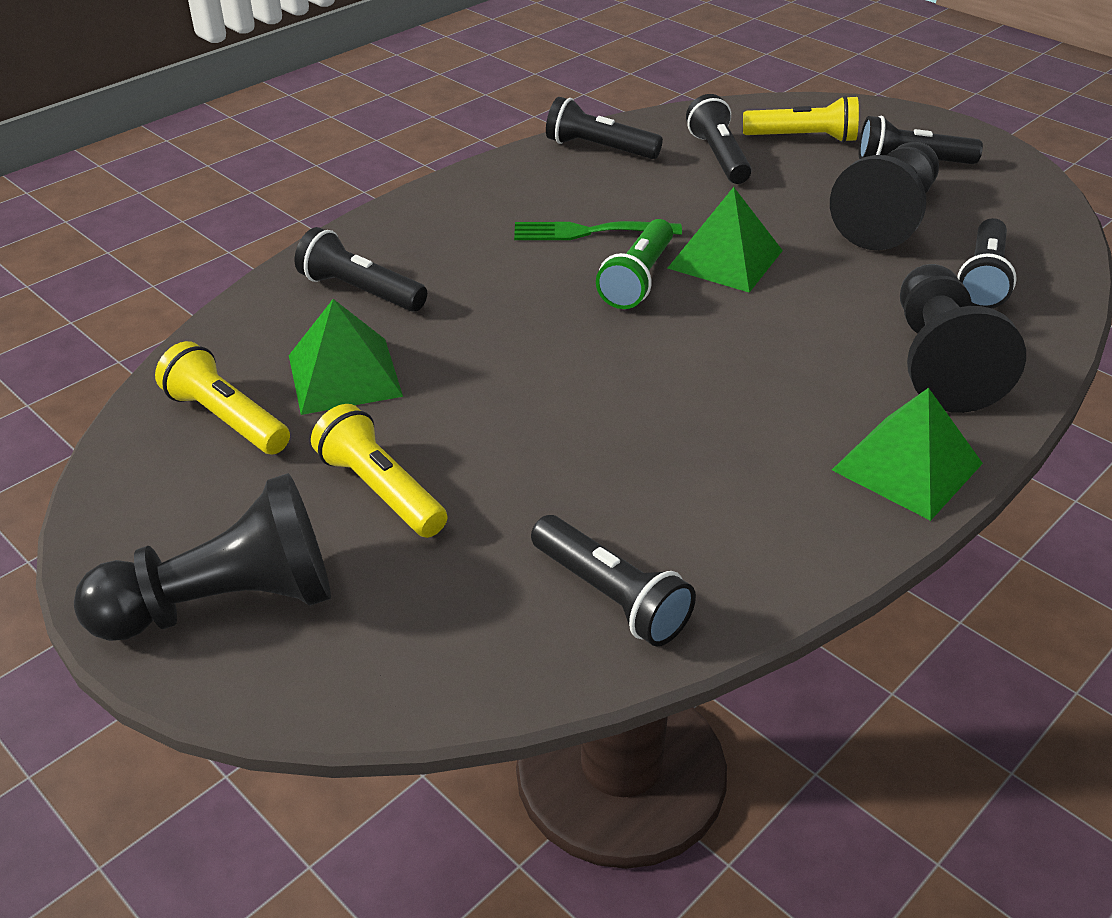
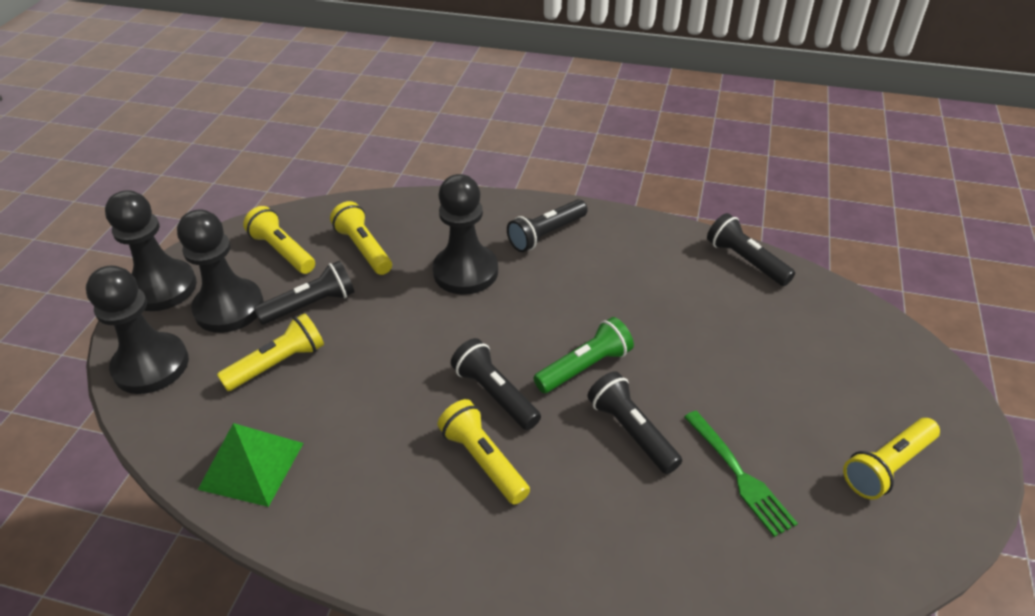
black flashlight: 6 -> 5
black pawn: 3 -> 4
green pyramid: 3 -> 1
yellow flashlight: 3 -> 5

